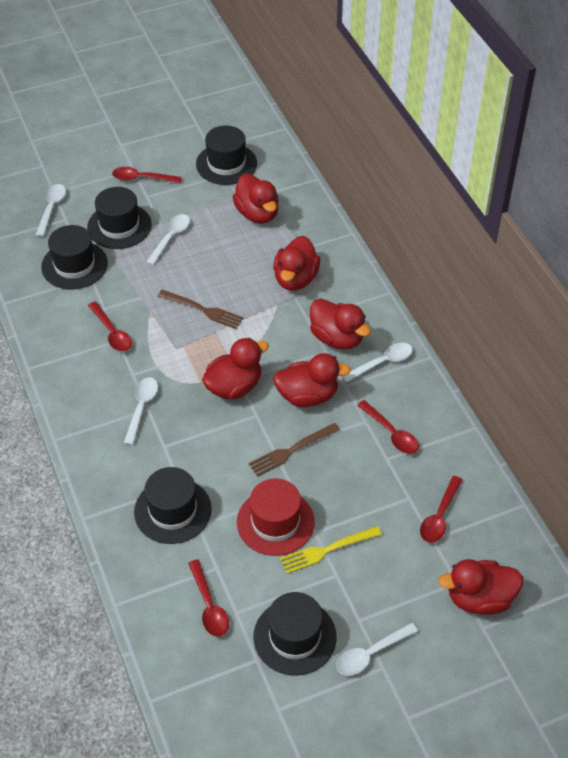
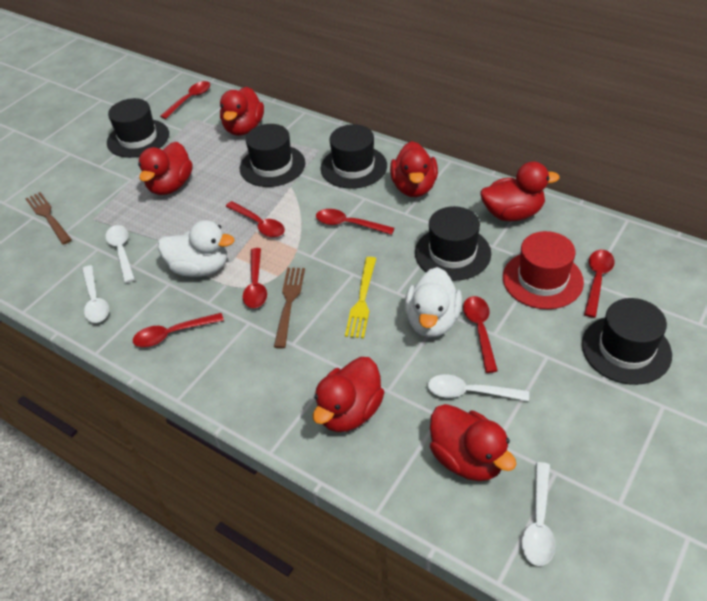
red spoon: 5 -> 7
white duck: 0 -> 2
white spoon: 5 -> 4

